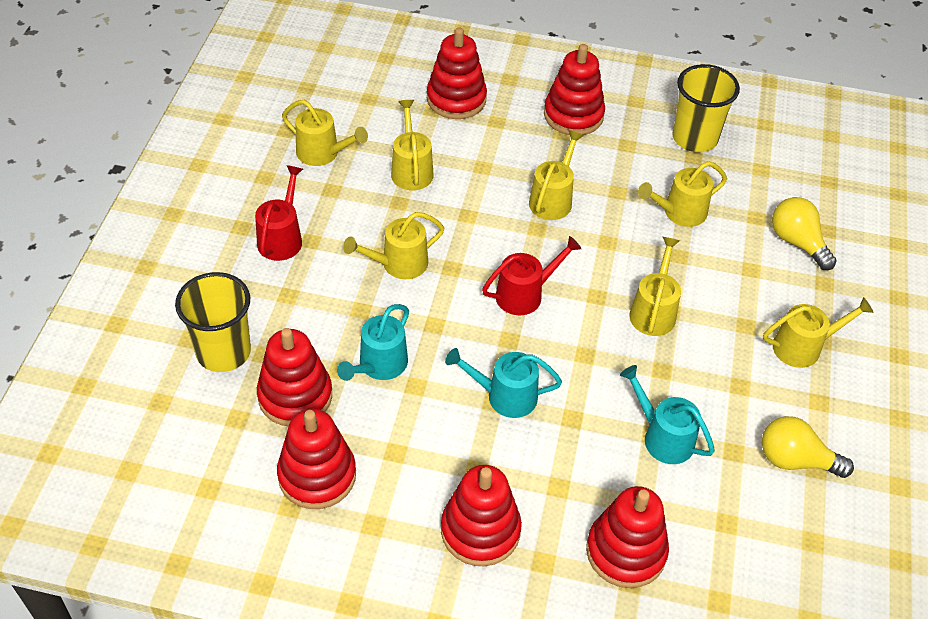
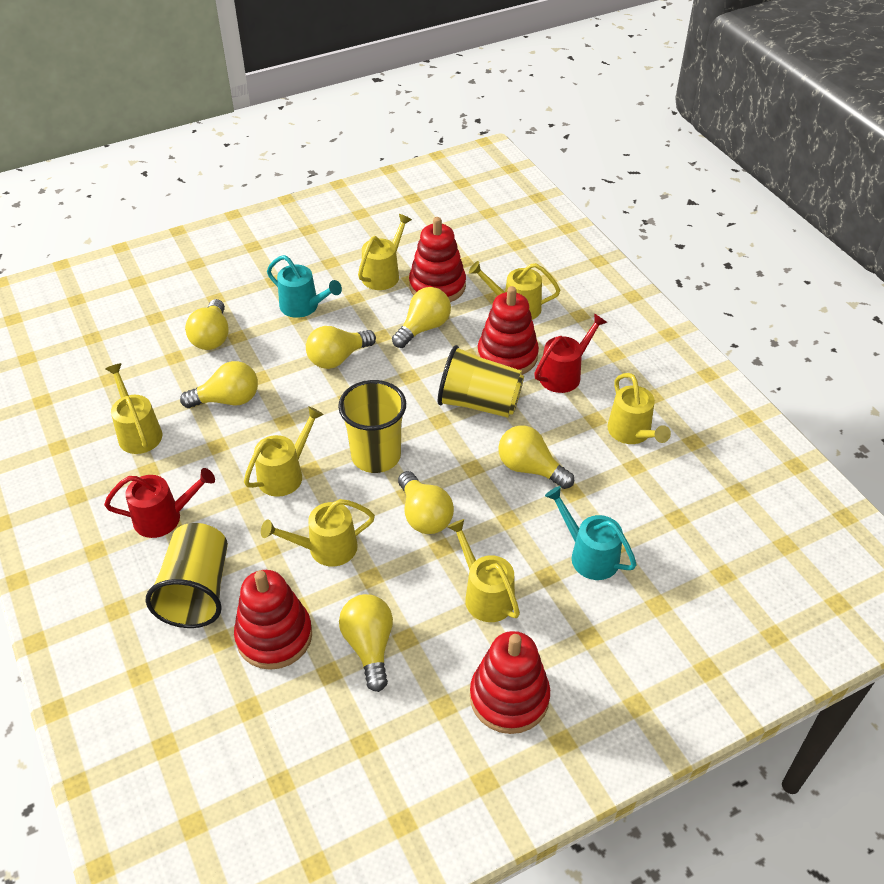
red stacking toy: 6 -> 4
turquoise watering can: 3 -> 2
yellow cup: 2 -> 3
yellow light bulb: 2 -> 7

